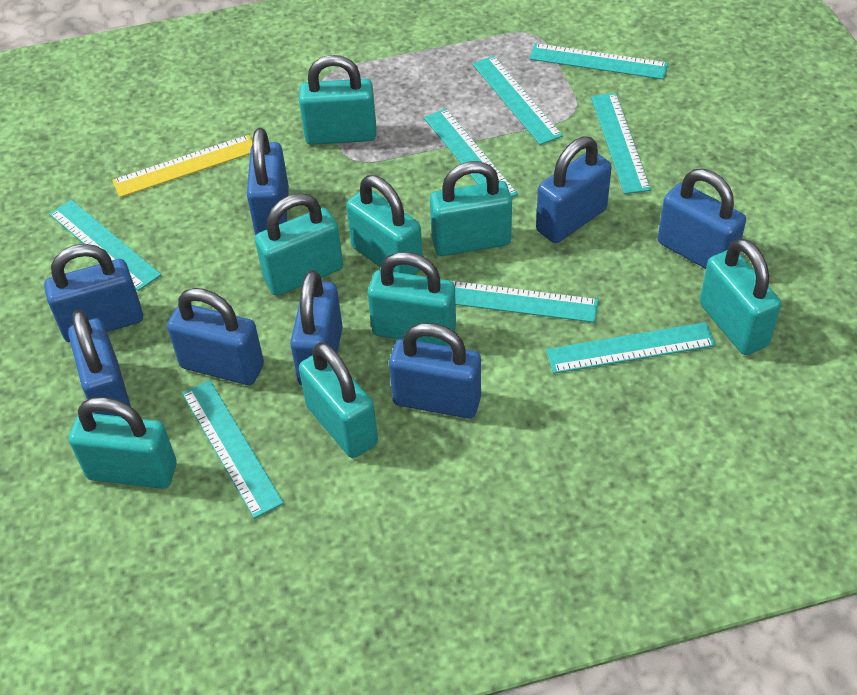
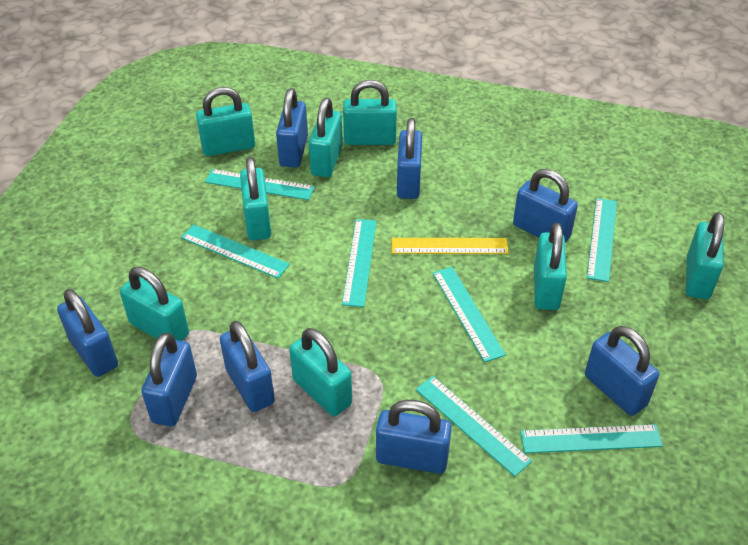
turquoise ruler: 8 -> 7

